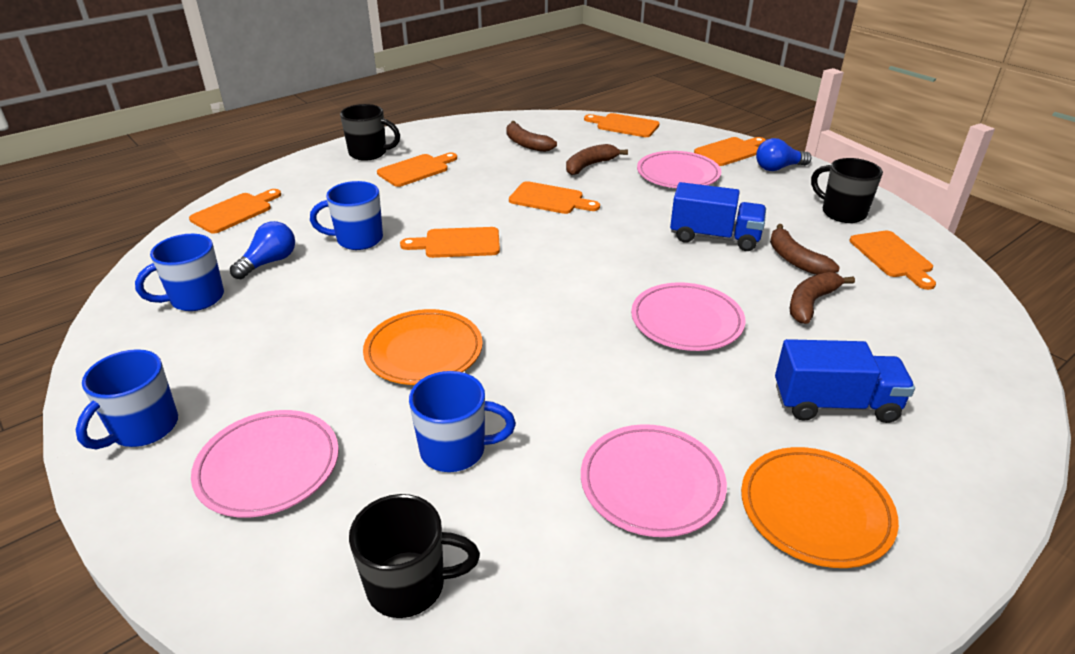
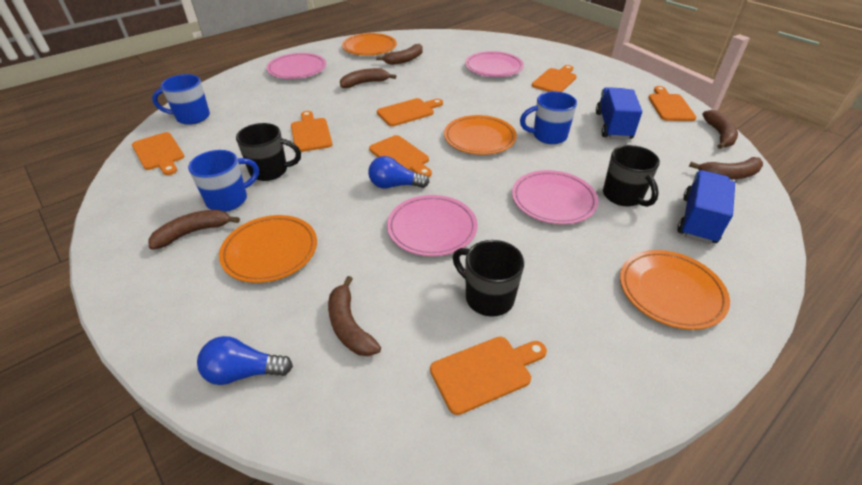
blue mug: 4 -> 3
brown banana: 4 -> 6
orange plate: 2 -> 4

